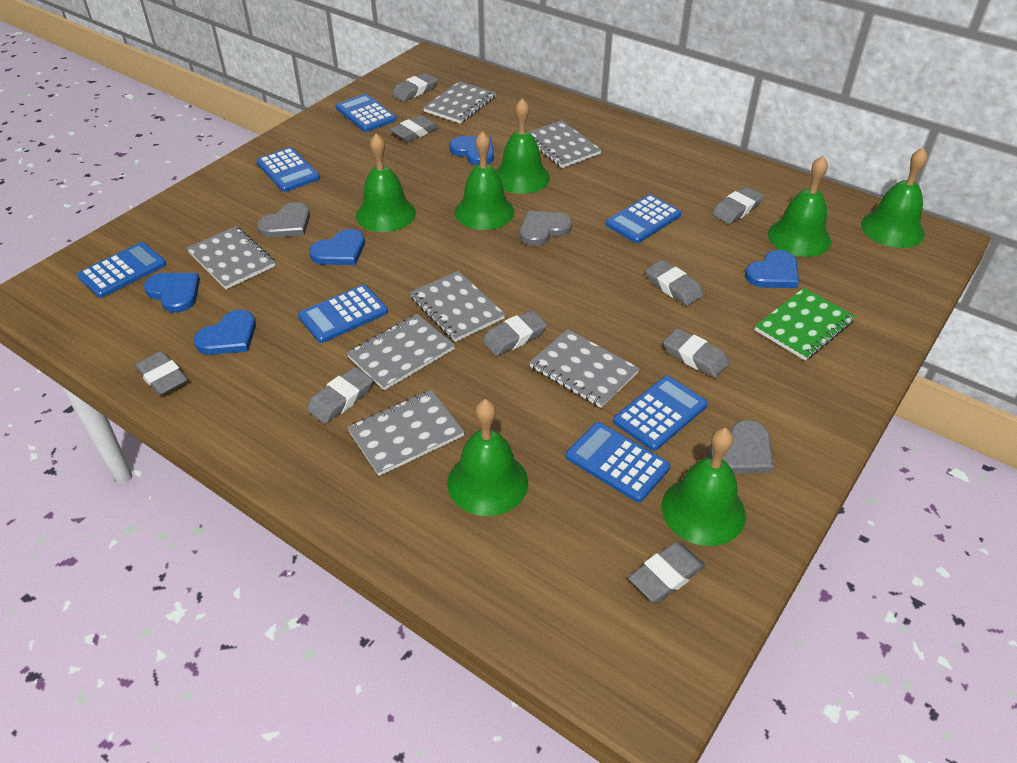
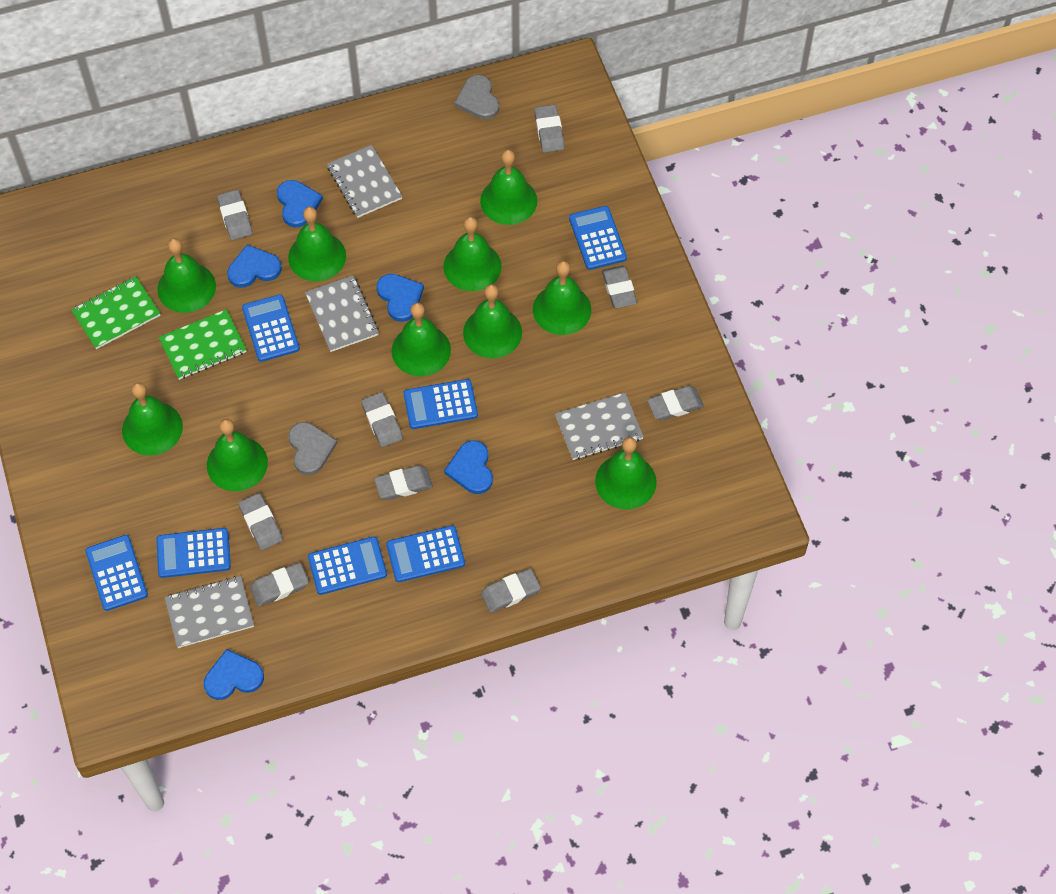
green bell: 7 -> 10
green notebook: 1 -> 2
grey heart: 3 -> 2
grey notebook: 7 -> 4

